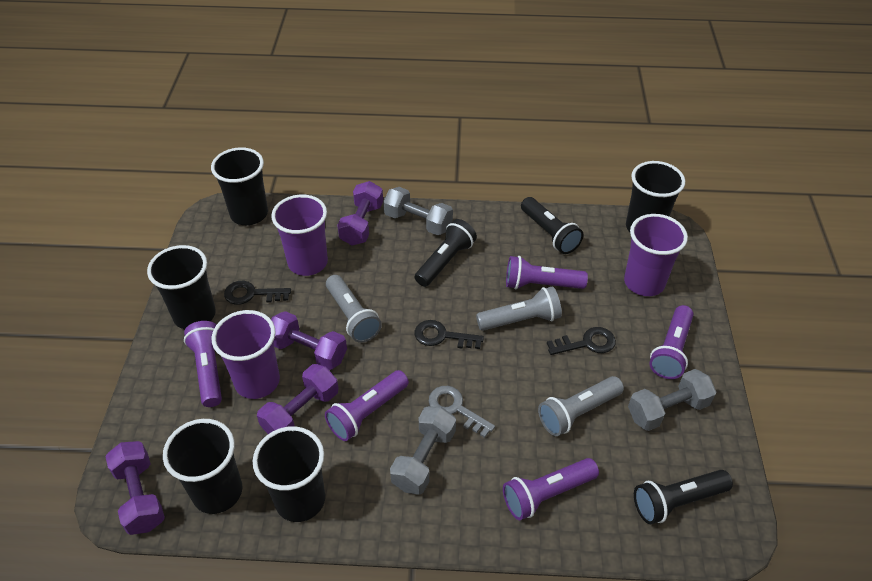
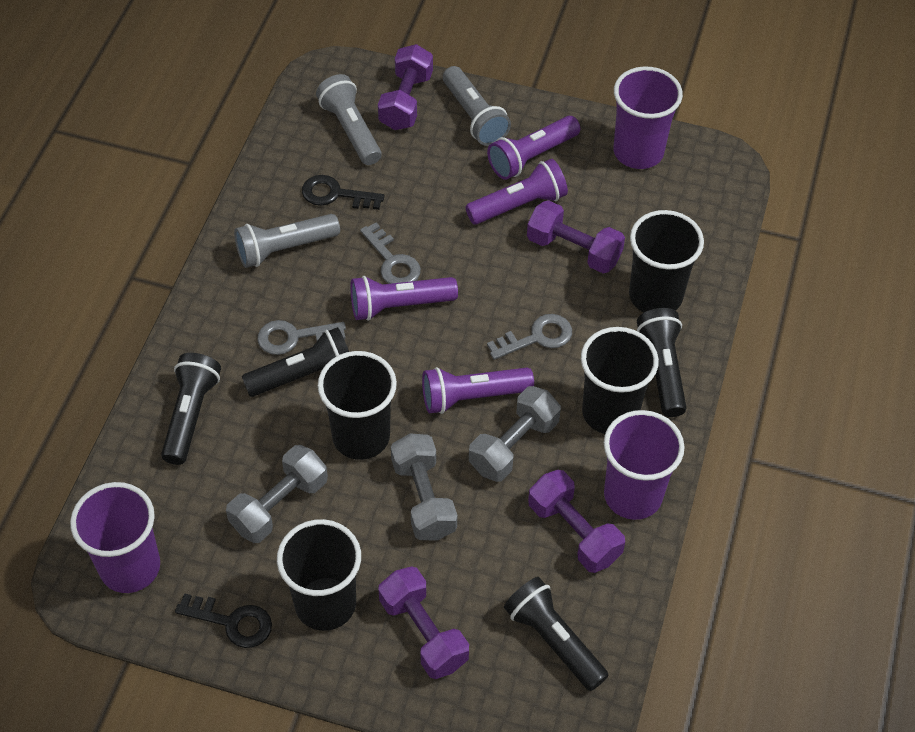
black cup: 5 -> 4
black flashlight: 3 -> 4
black key: 3 -> 2
grey key: 1 -> 3
purple flashlight: 5 -> 4

